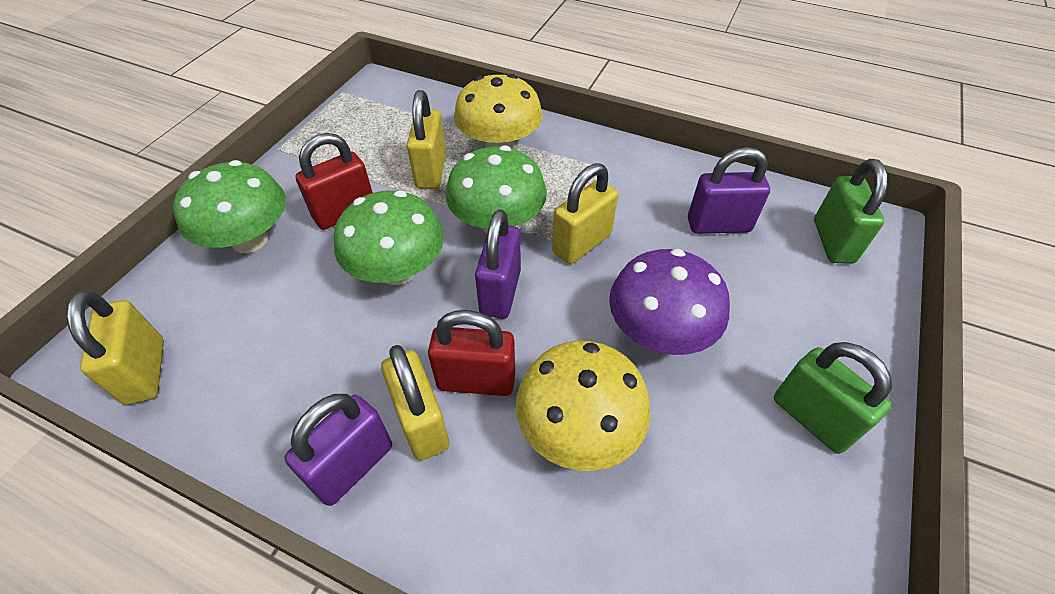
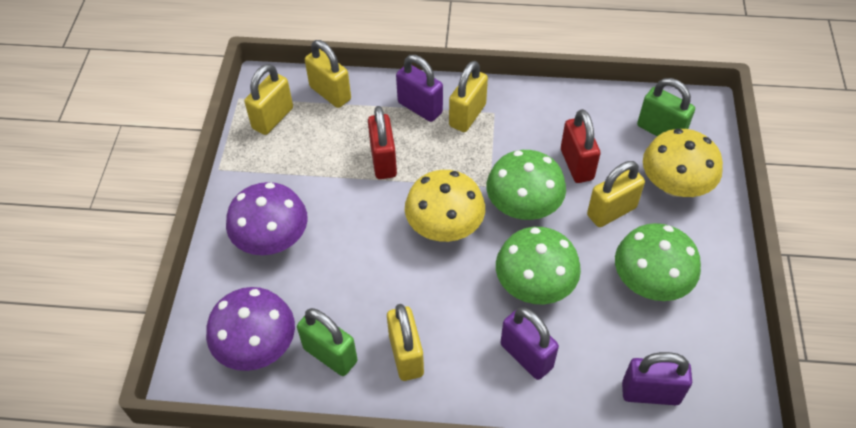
purple mushroom: 1 -> 2
yellow padlock: 4 -> 5

